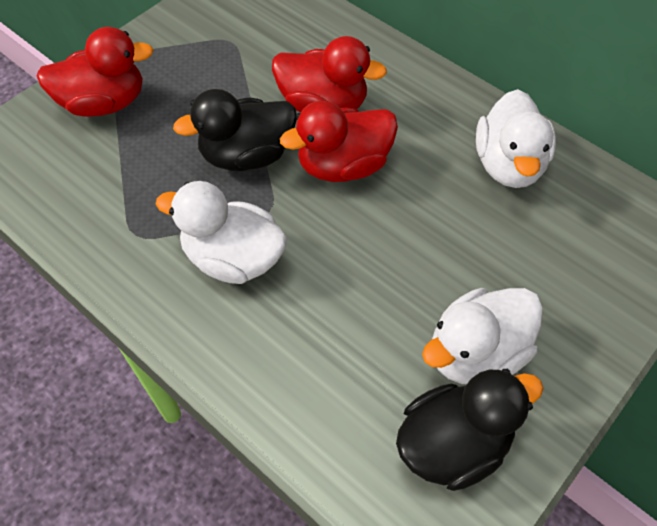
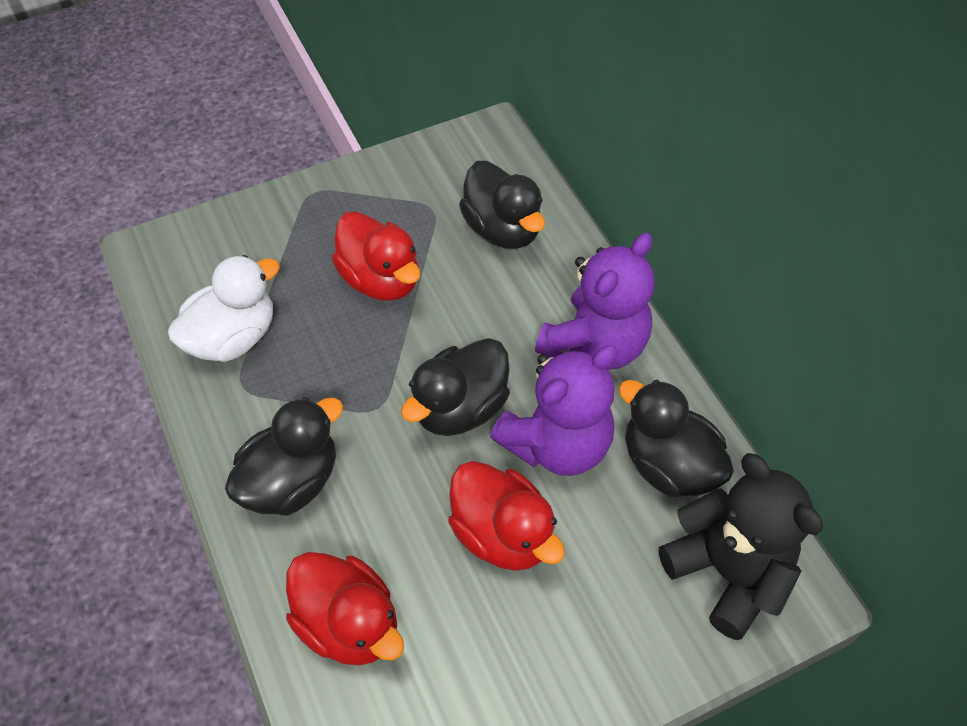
black duck: 2 -> 4
black teddy bear: 0 -> 1
purple teddy bear: 0 -> 2
white duck: 3 -> 1

